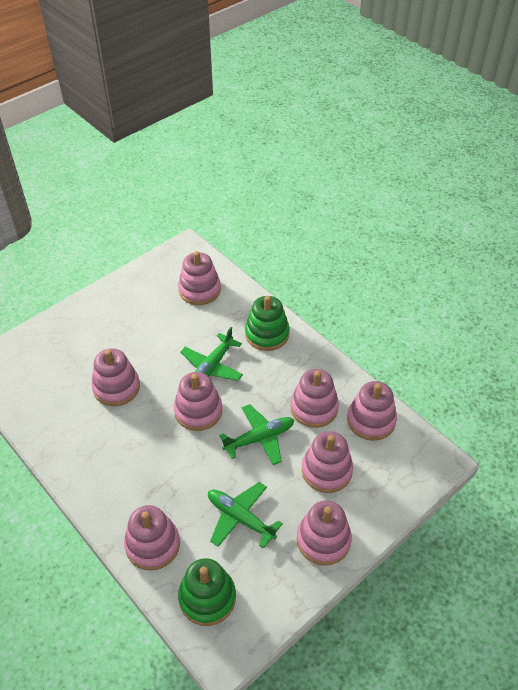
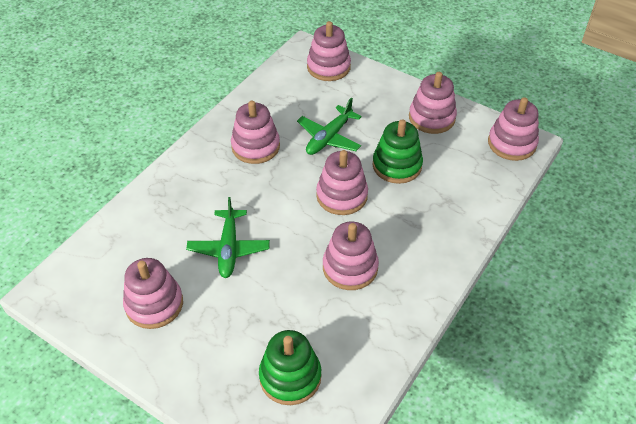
green plane: 3 -> 2
pink stacking toy: 8 -> 7

